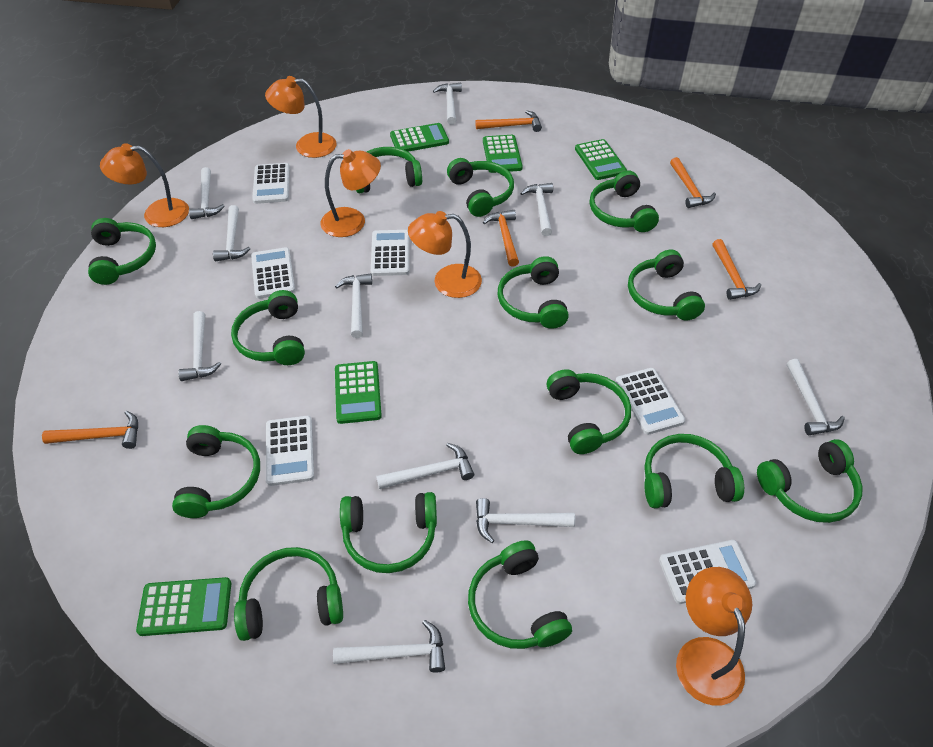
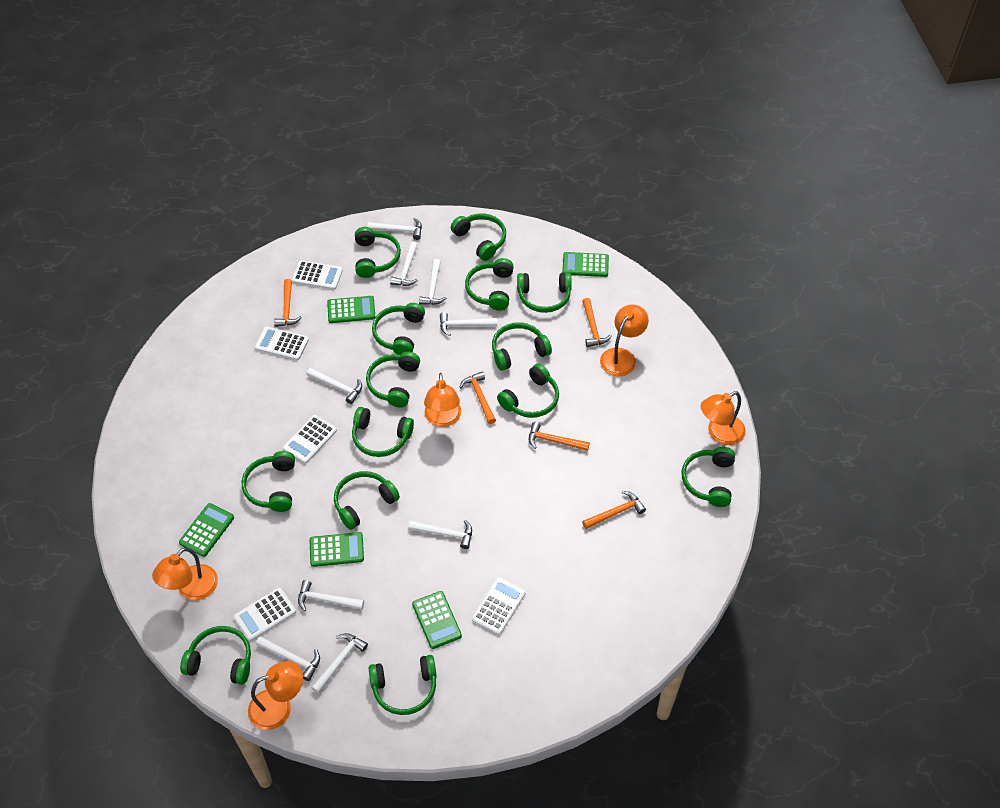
white calculator: 6 -> 5
white hammer: 10 -> 9

